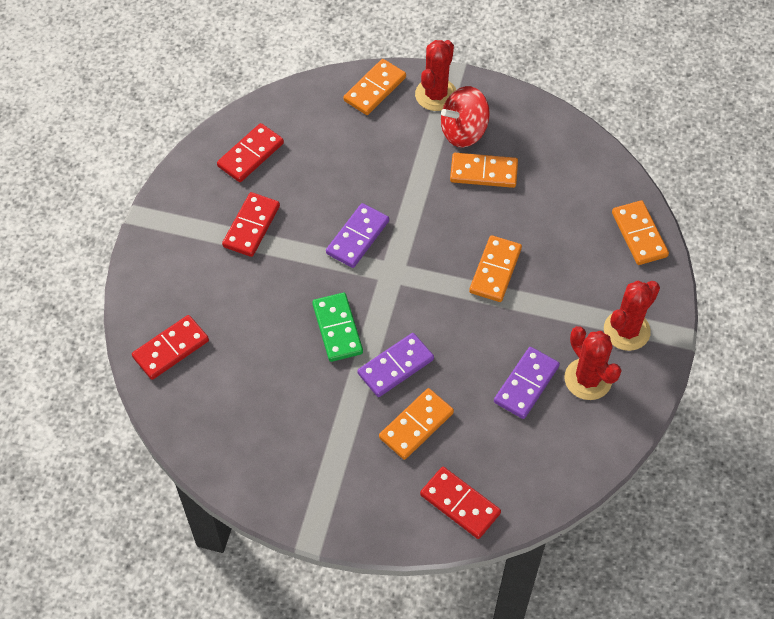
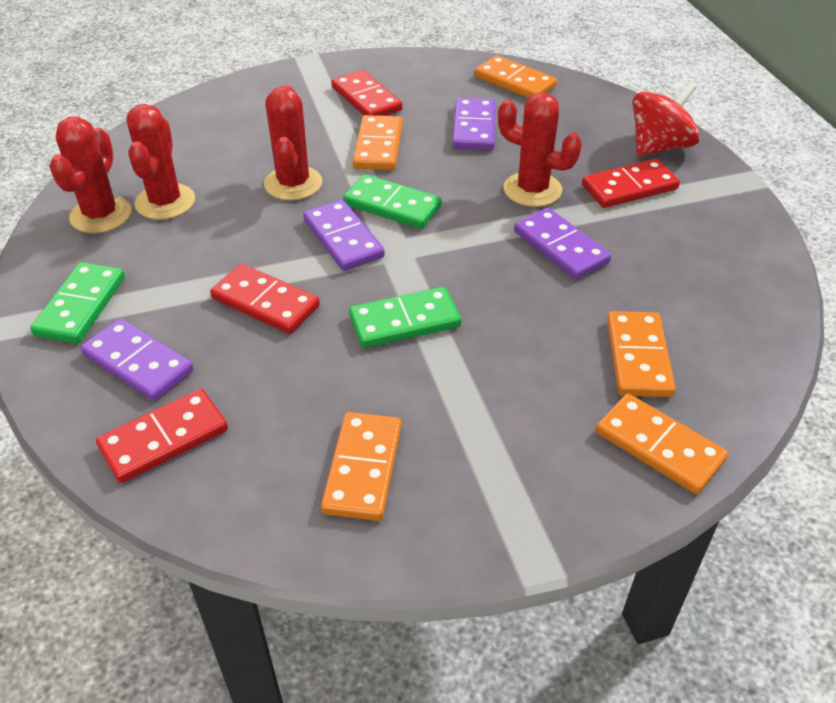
green domino: 1 -> 3
purple domino: 3 -> 4
red cactus: 3 -> 4

